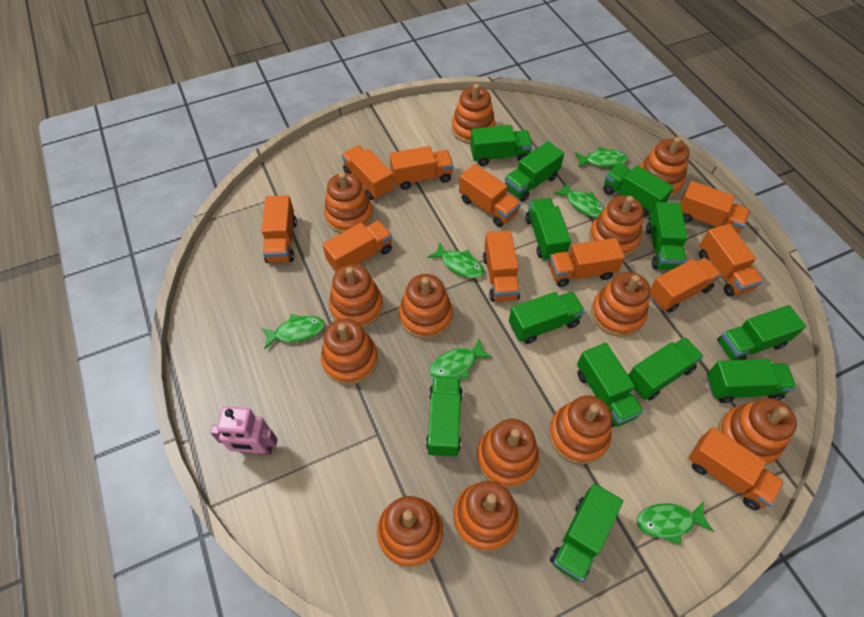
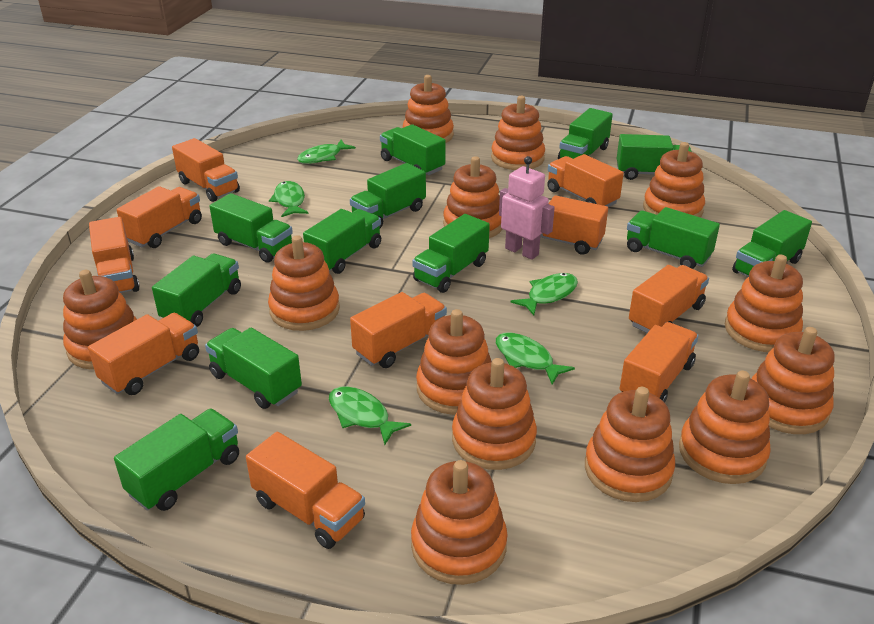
green fish: 6 -> 5
orange truck: 11 -> 10

